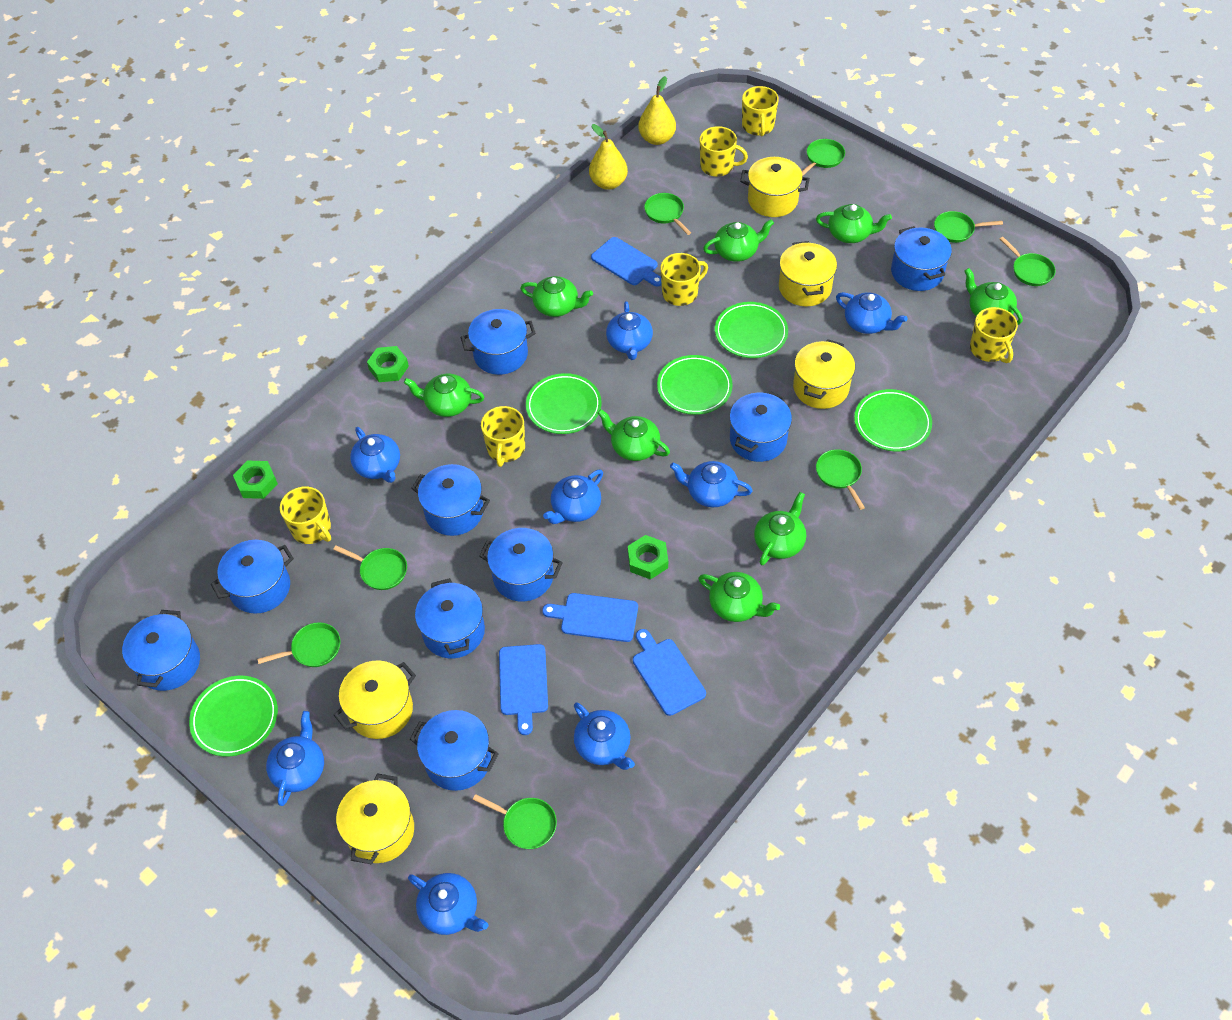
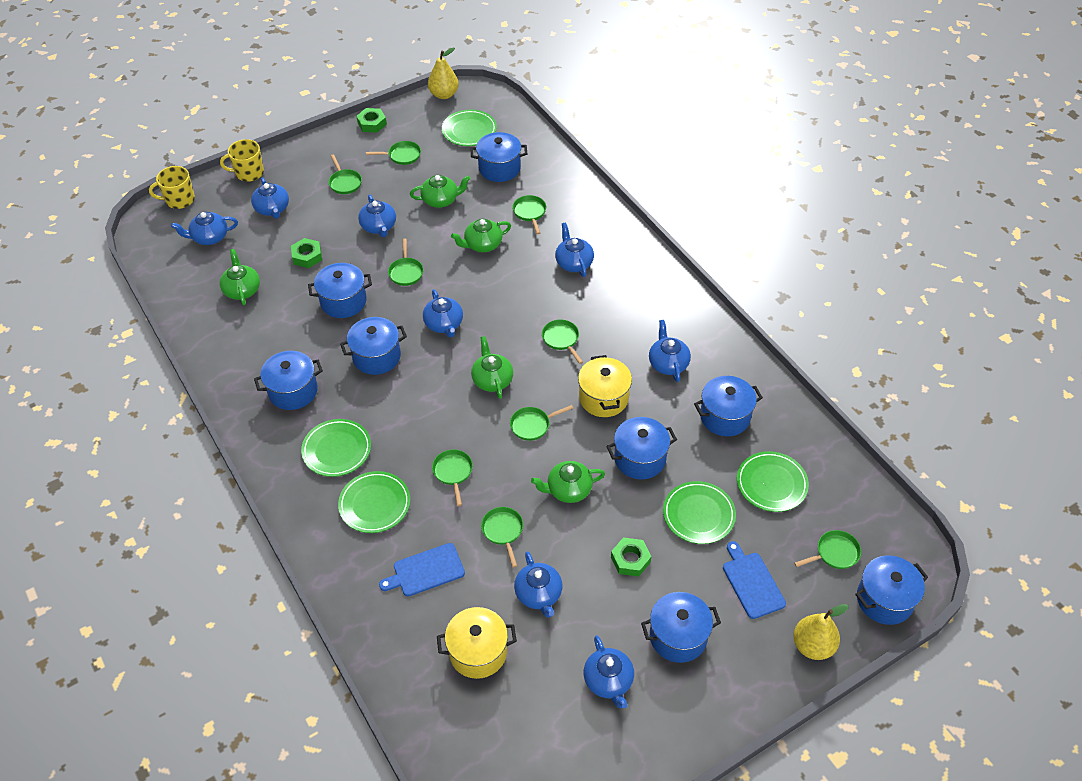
blue cutting board: 4 -> 2
blue pot: 9 -> 8
green pan: 8 -> 9
green teapot: 8 -> 5
yellow mug: 6 -> 2
yellow pot: 5 -> 2

